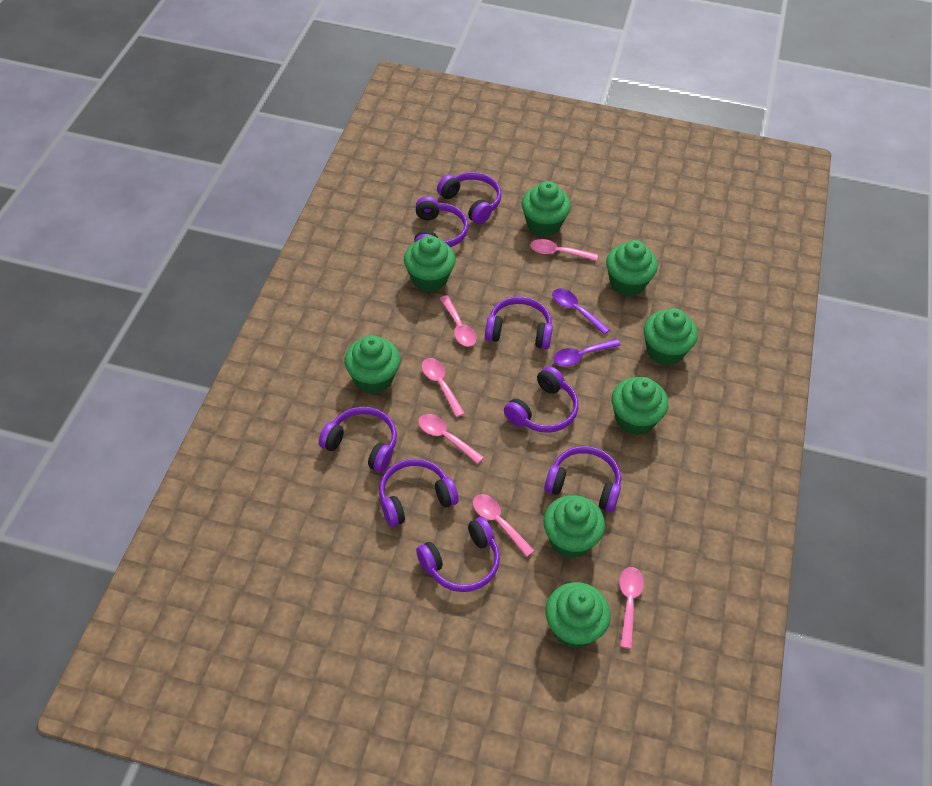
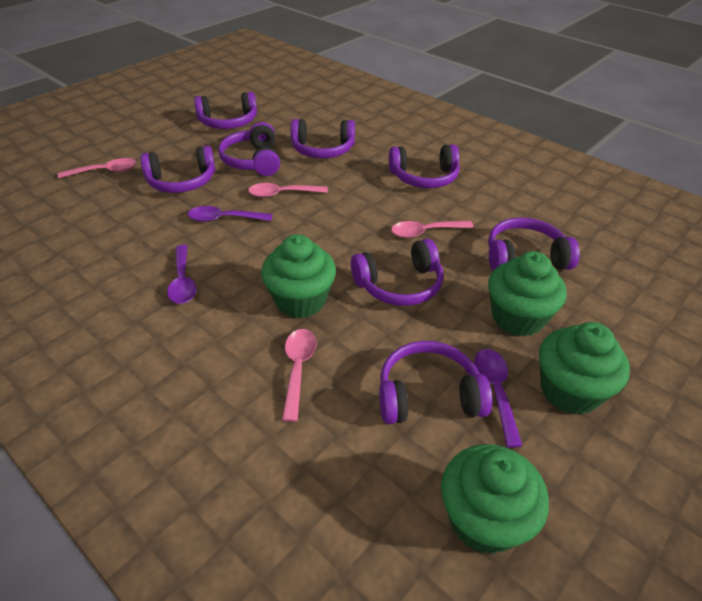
green cupcake: 8 -> 4
pink spoon: 6 -> 4
purple spoon: 2 -> 3

